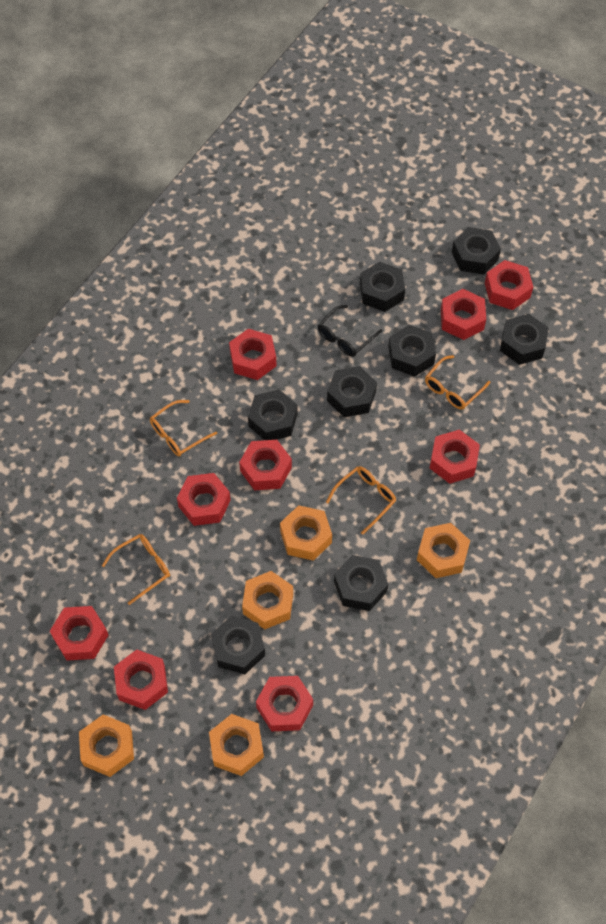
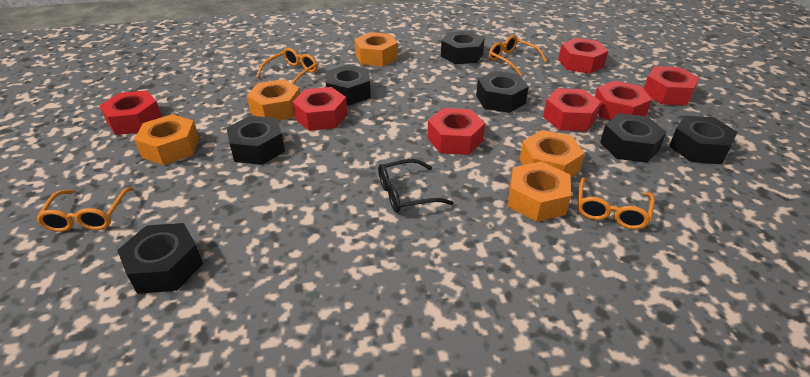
black nut: 8 -> 7
red nut: 9 -> 7

